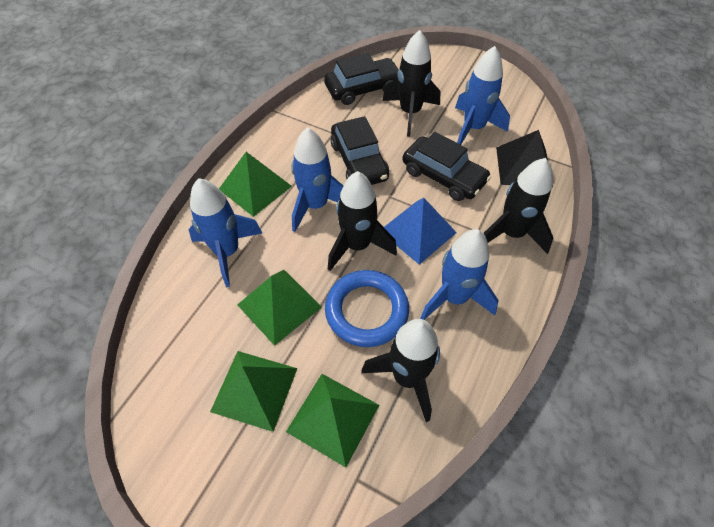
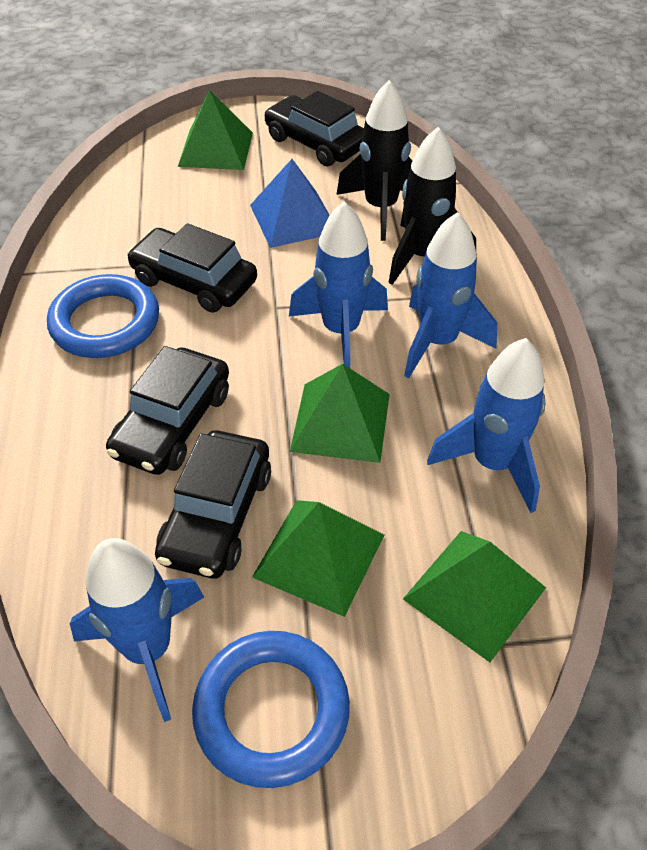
black car: 3 -> 4
black pyramid: 1 -> 0
black rocket: 4 -> 2
blue ring: 1 -> 2

